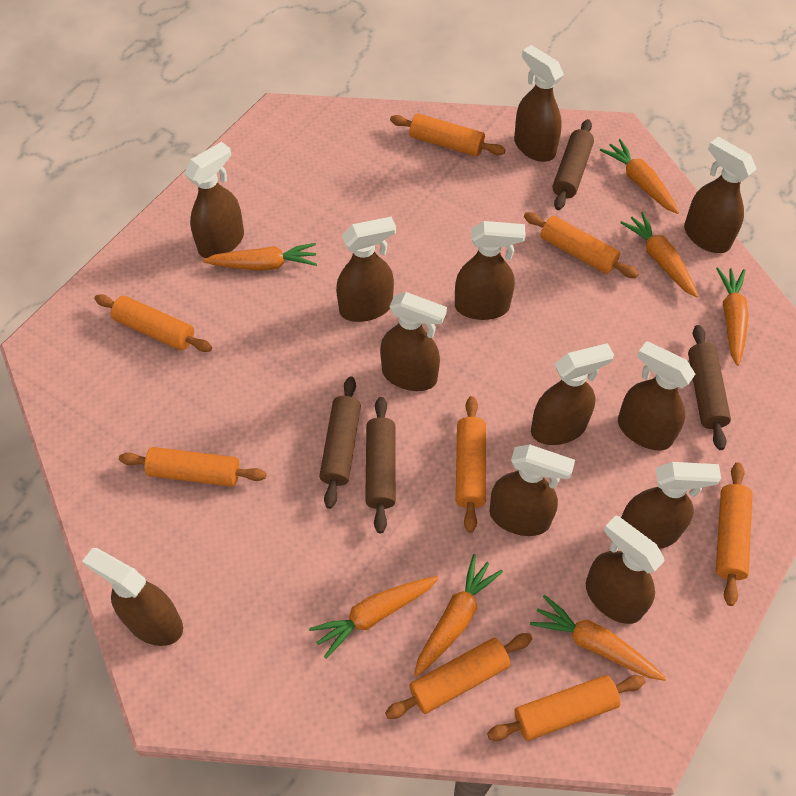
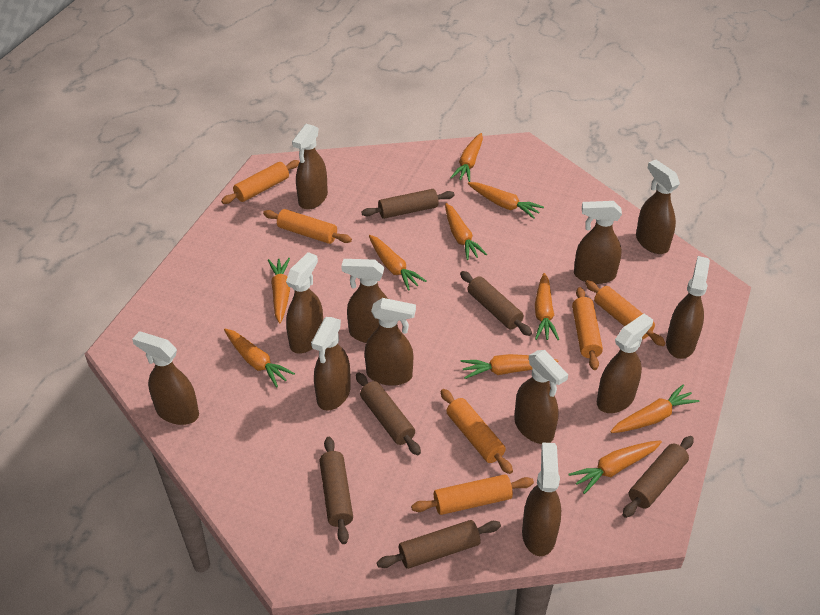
brown rolling pin: 4 -> 6
orange carrot: 7 -> 10
orange rolling pin: 8 -> 6

